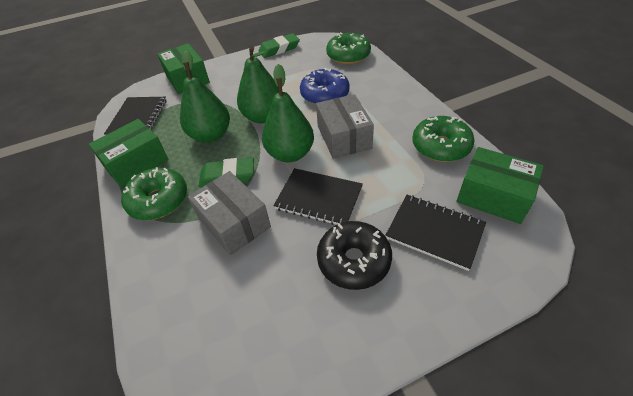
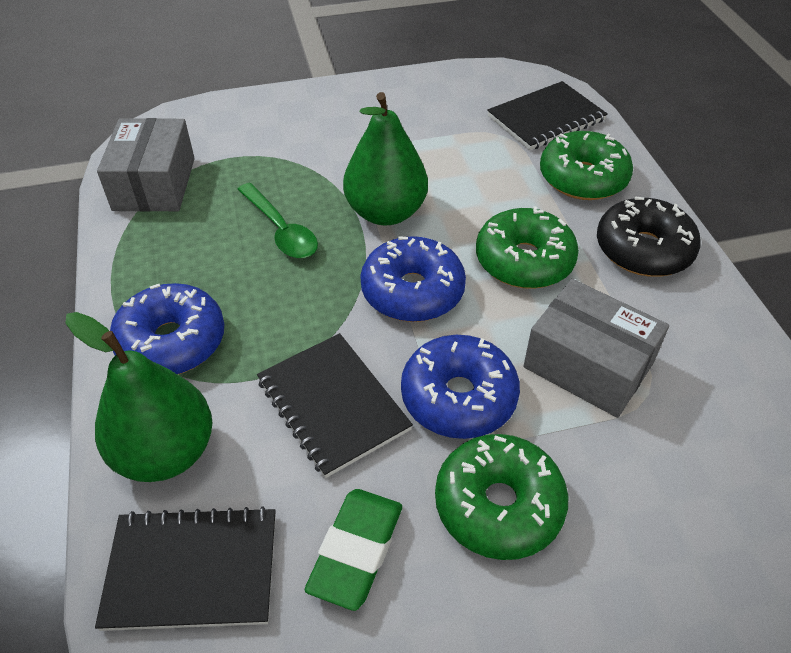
blue donut: 1 -> 3
green box: 3 -> 0
green eraser: 2 -> 1
green pear: 3 -> 2
green spoon: 0 -> 1

